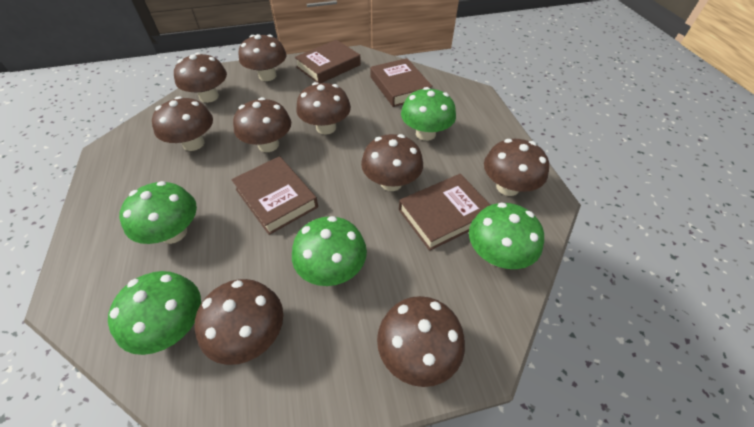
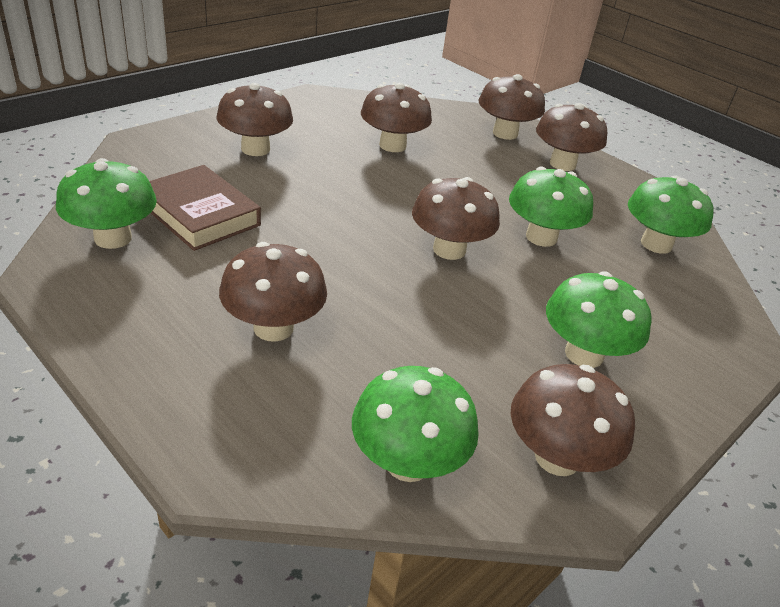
brown book: 4 -> 1
brown mushroom: 9 -> 7

